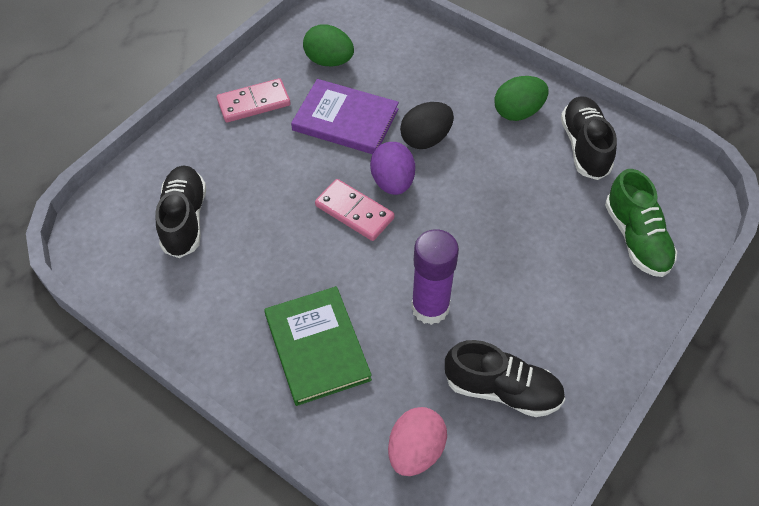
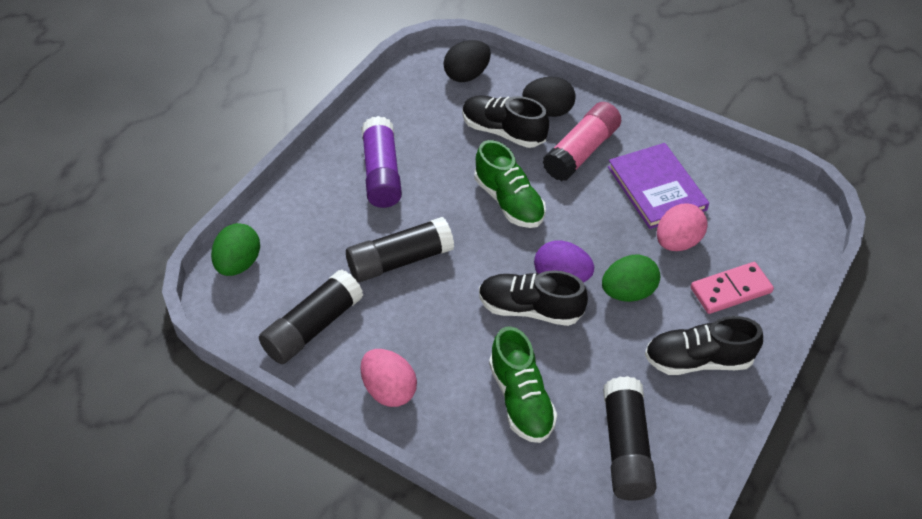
black egg: 1 -> 2
black glue stick: 0 -> 3
green book: 1 -> 0
green shoe: 1 -> 2
pink domino: 2 -> 1
pink egg: 1 -> 2
pink glue stick: 0 -> 1

